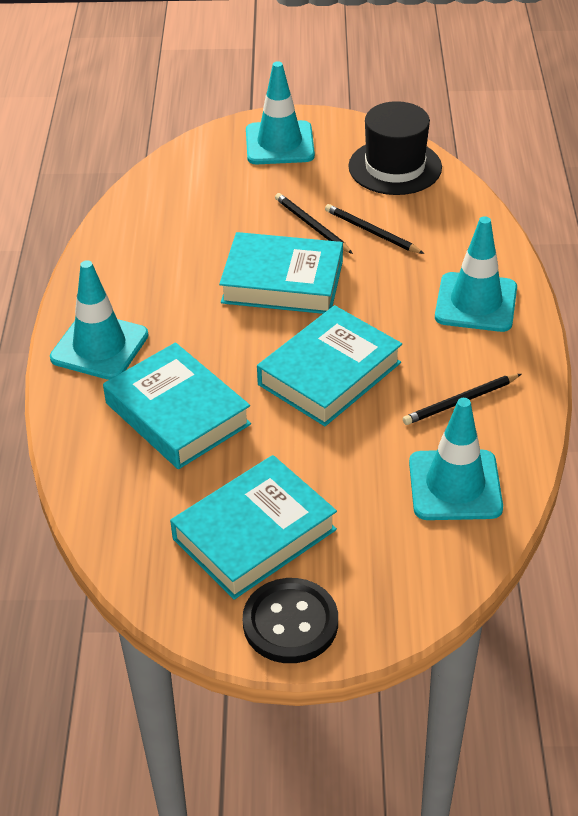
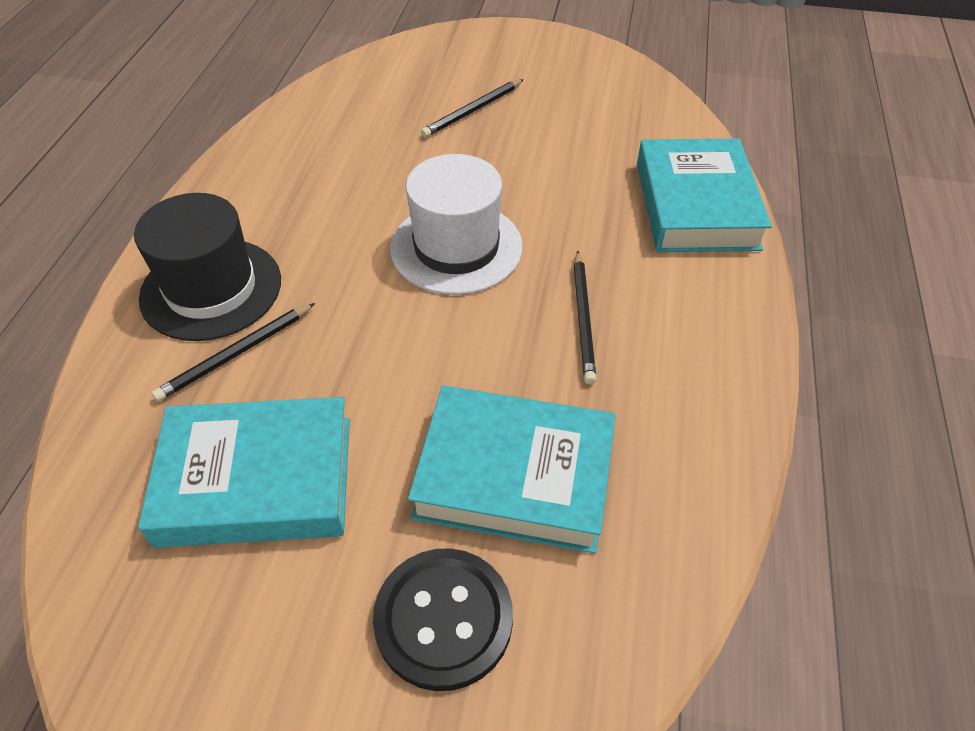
turquoise book: 4 -> 3
turquoise traffic cone: 4 -> 0
white hat: 0 -> 1

